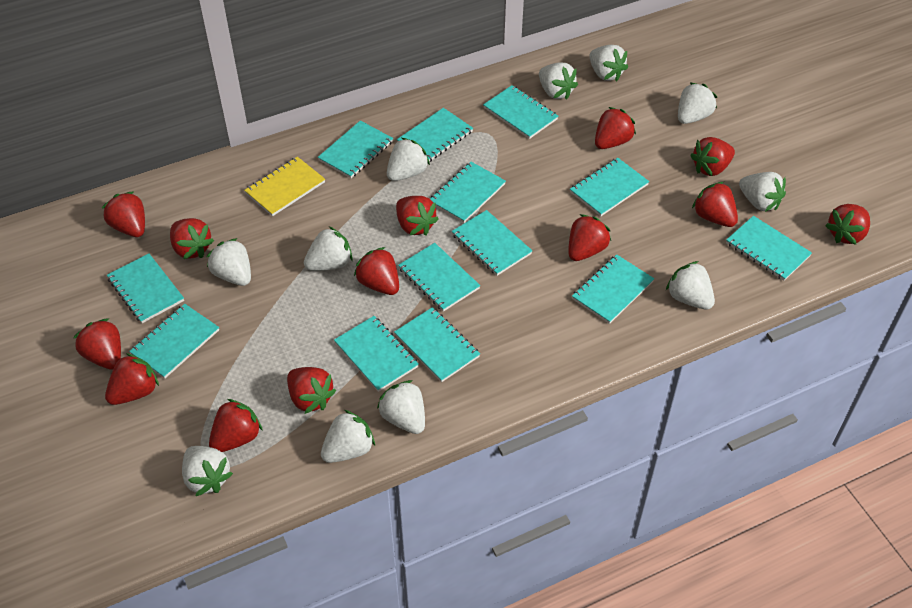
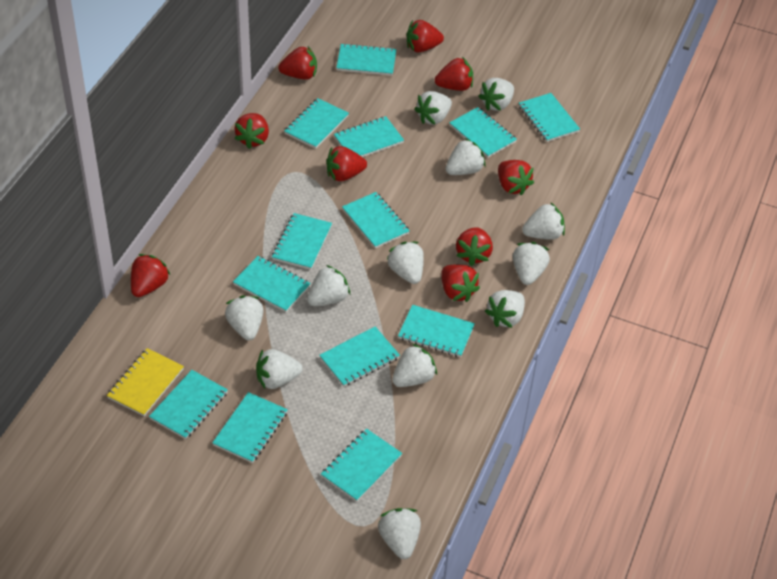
red strawberry: 13 -> 9
white strawberry: 11 -> 12

